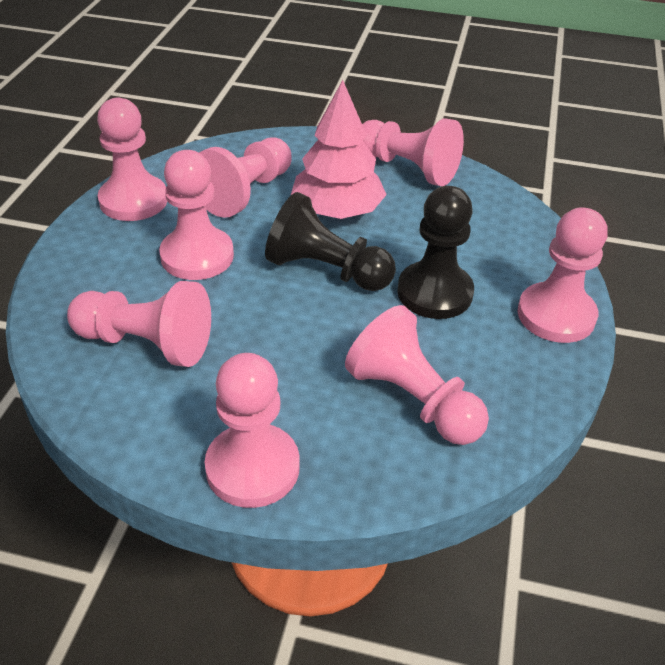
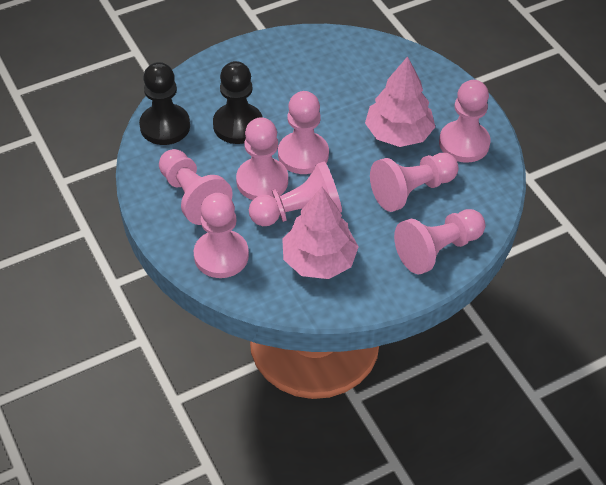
pink tree: 1 -> 2

